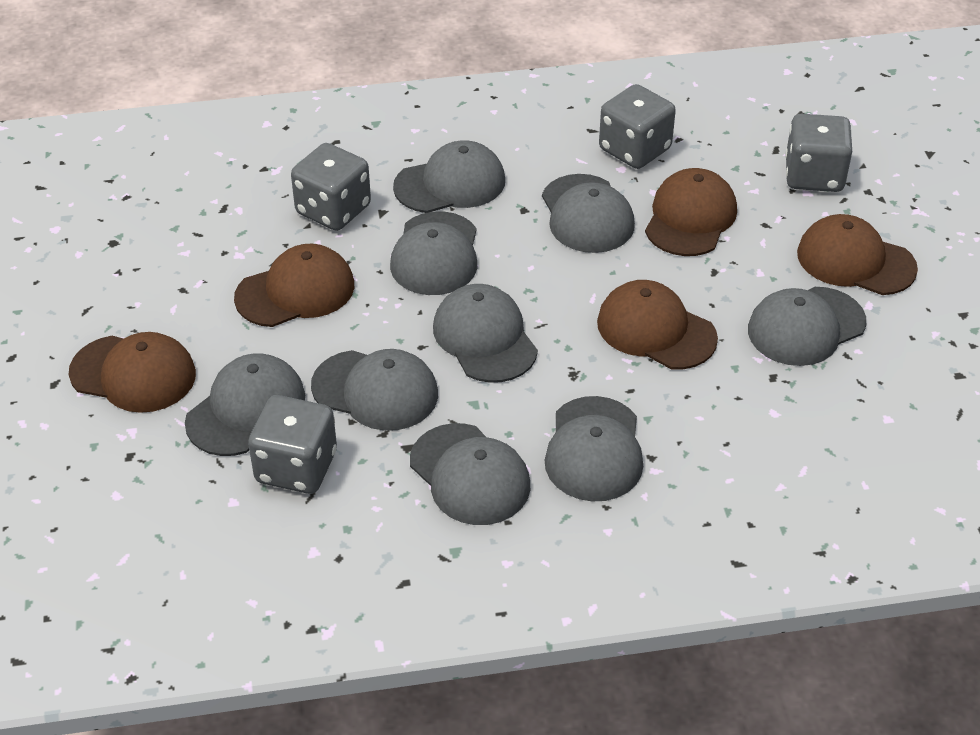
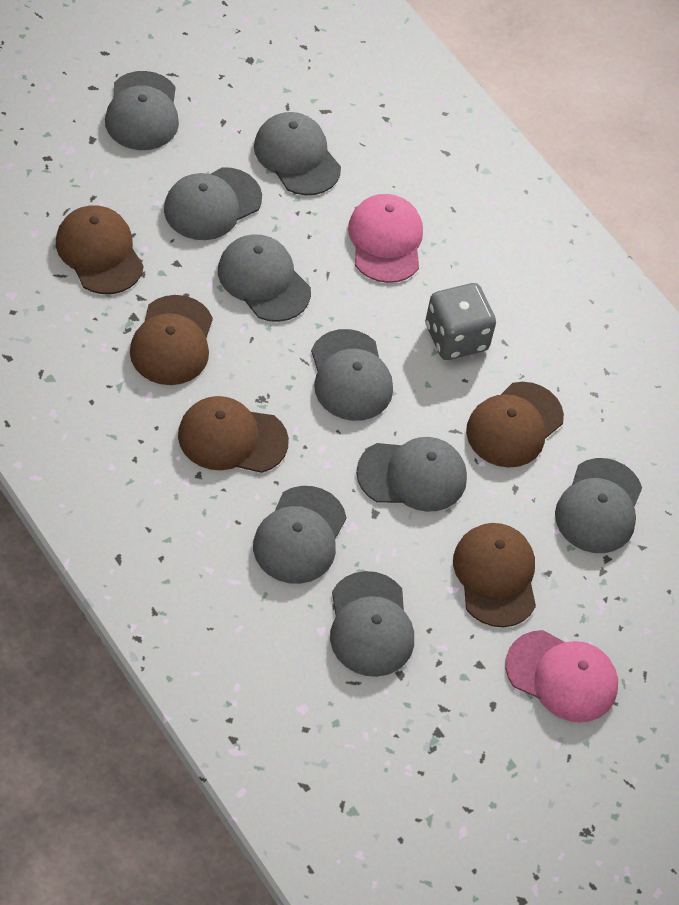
grey dice: 4 -> 1
pink cap: 0 -> 2

